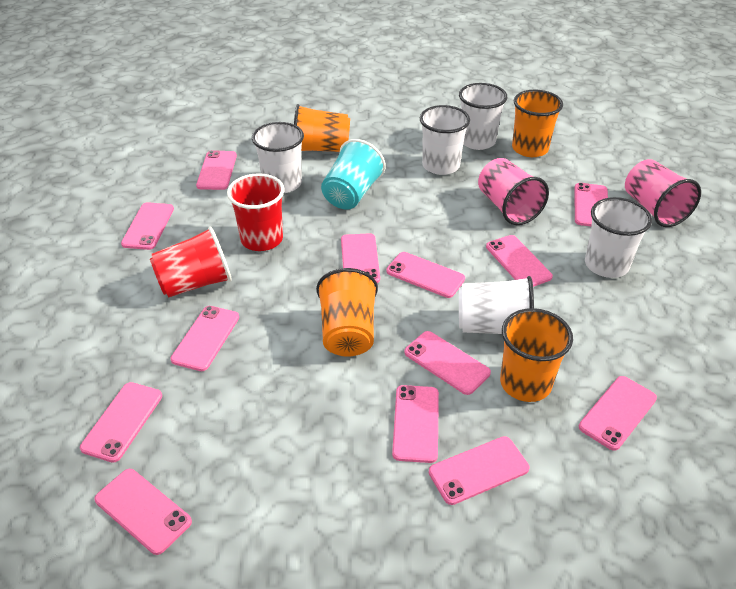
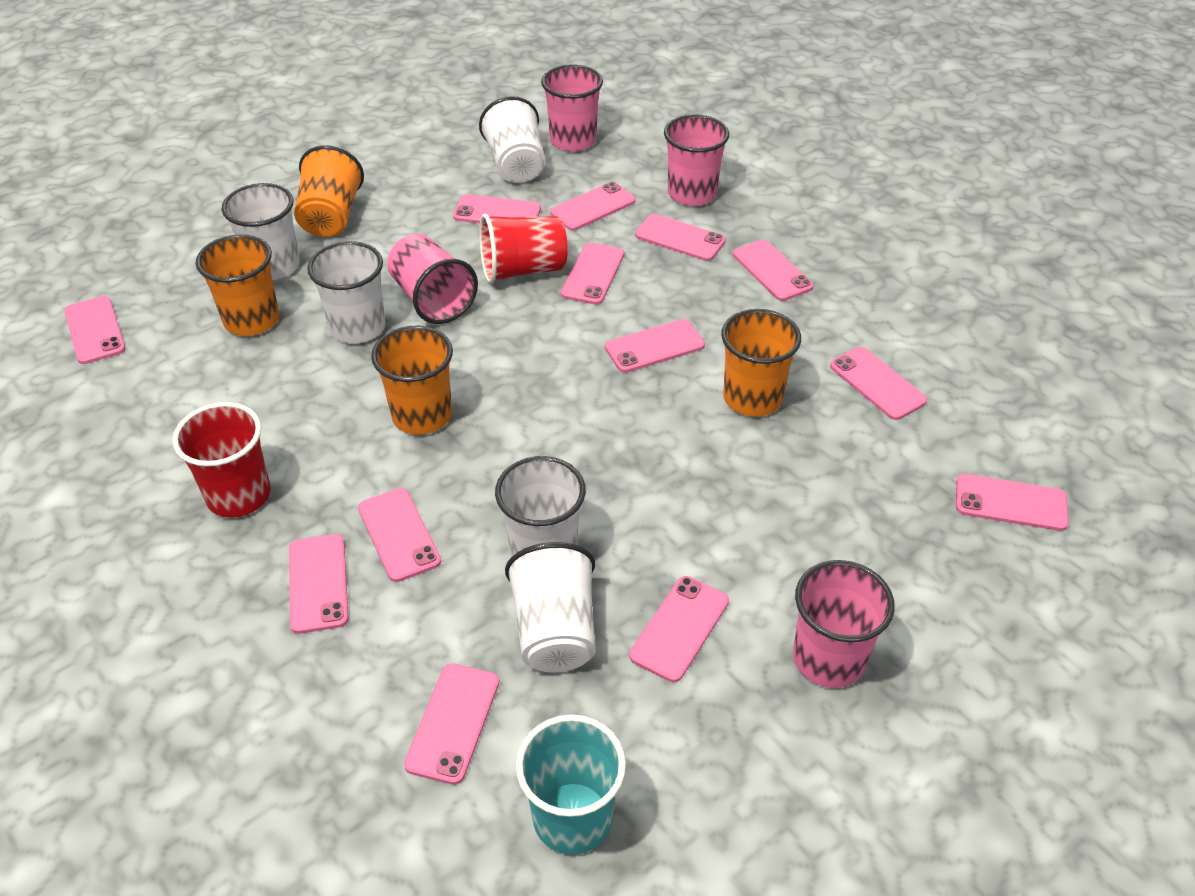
pink cup: 2 -> 4

